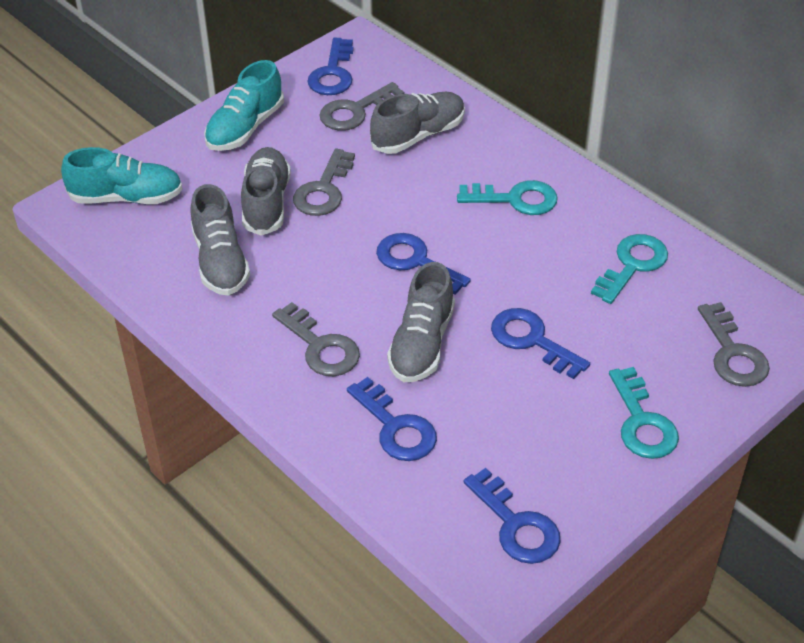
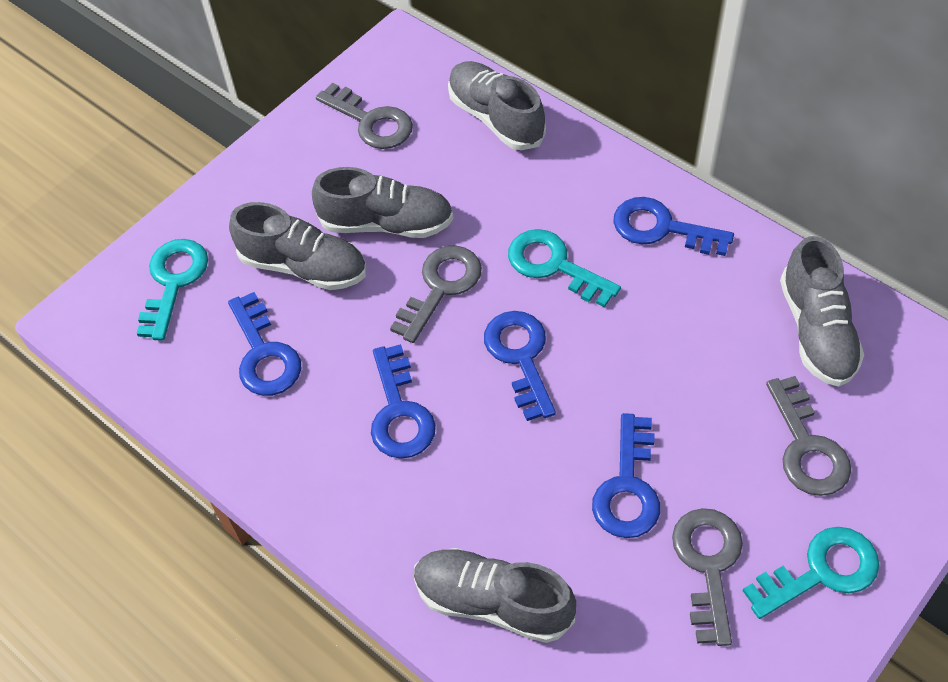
grey shoe: 4 -> 5
turquoise shoe: 2 -> 0

